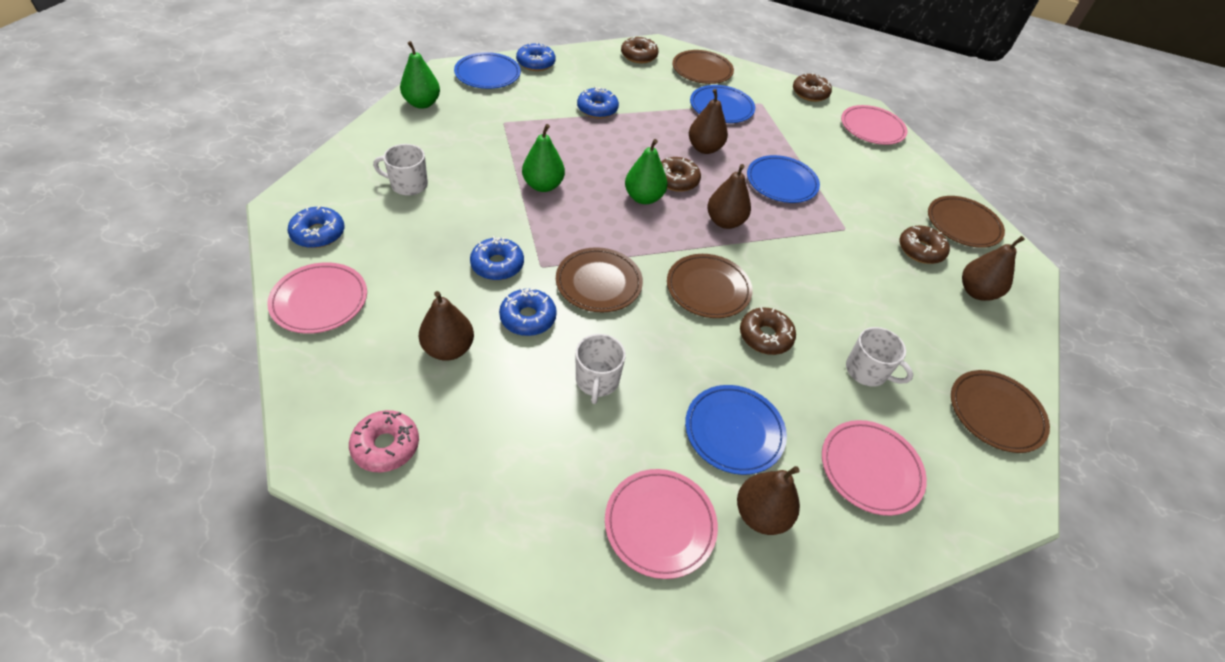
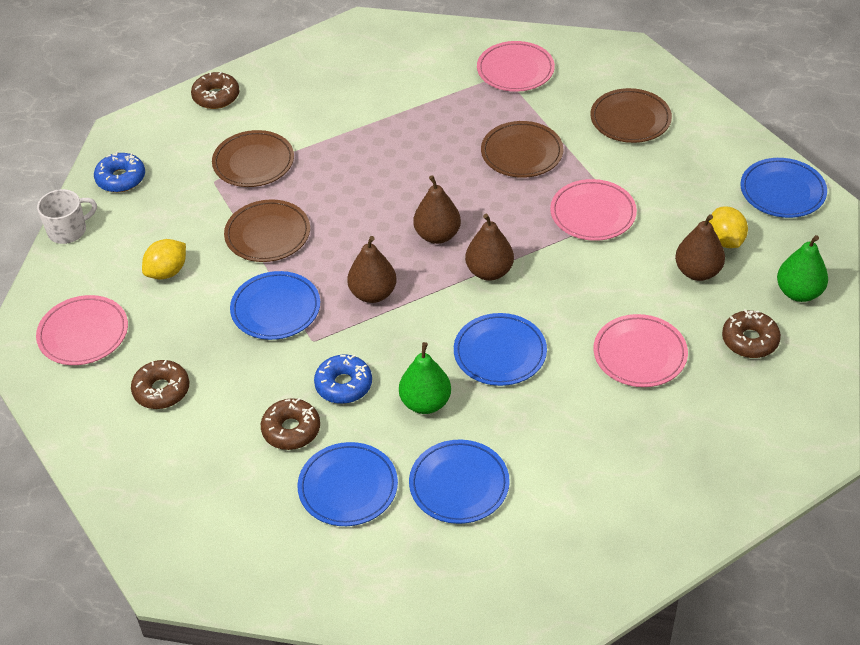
blue donut: 5 -> 2
blue plate: 4 -> 5
brown donut: 5 -> 4
brown pear: 5 -> 4
brown plate: 5 -> 4
green pear: 3 -> 2
pink donut: 1 -> 0
white mug: 3 -> 1
yellow lemon: 0 -> 2

